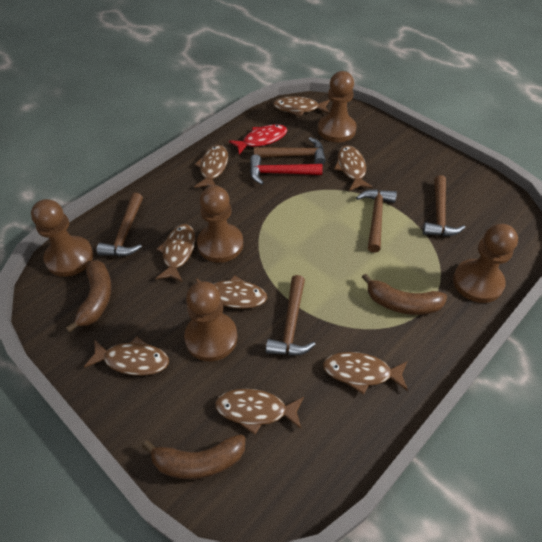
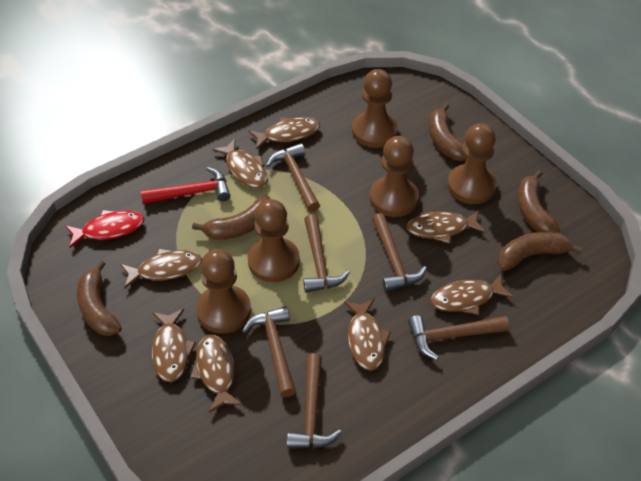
brown banana: 3 -> 5
brown hammer: 5 -> 6

